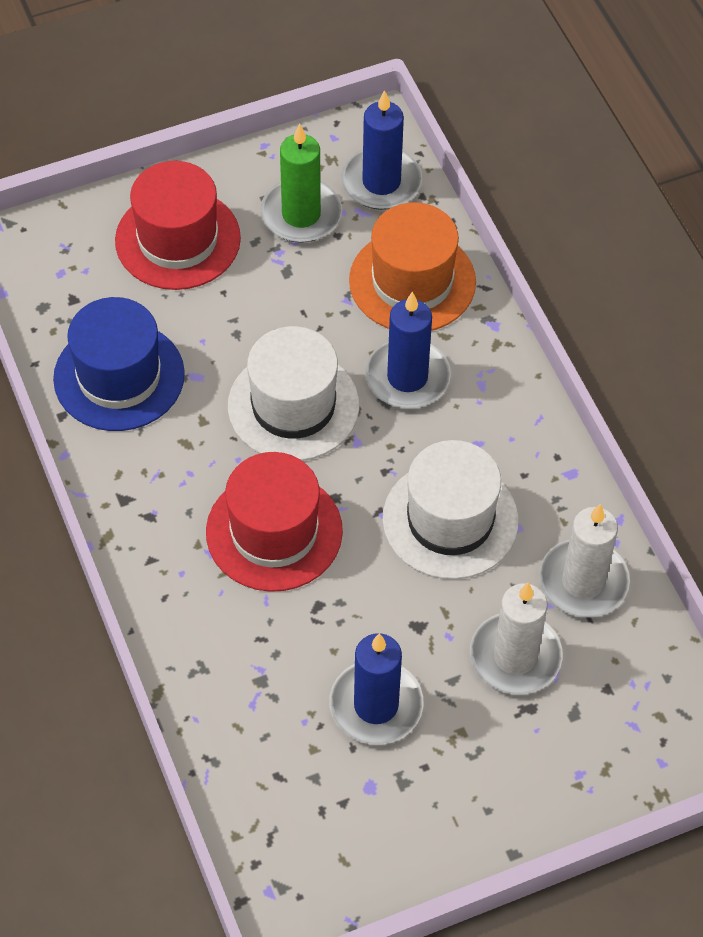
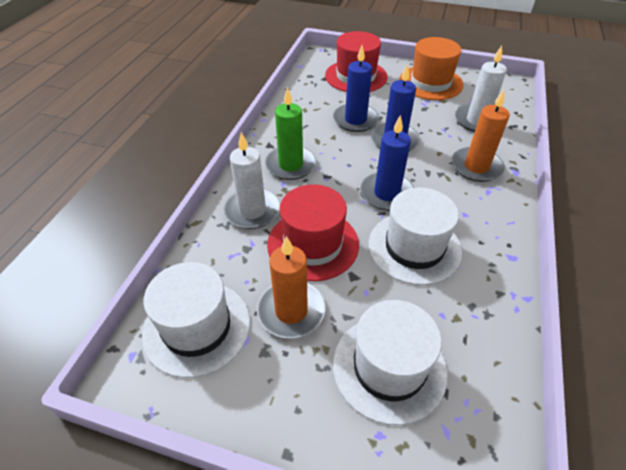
blue hat: 1 -> 0
orange candle: 0 -> 2
white hat: 2 -> 3

